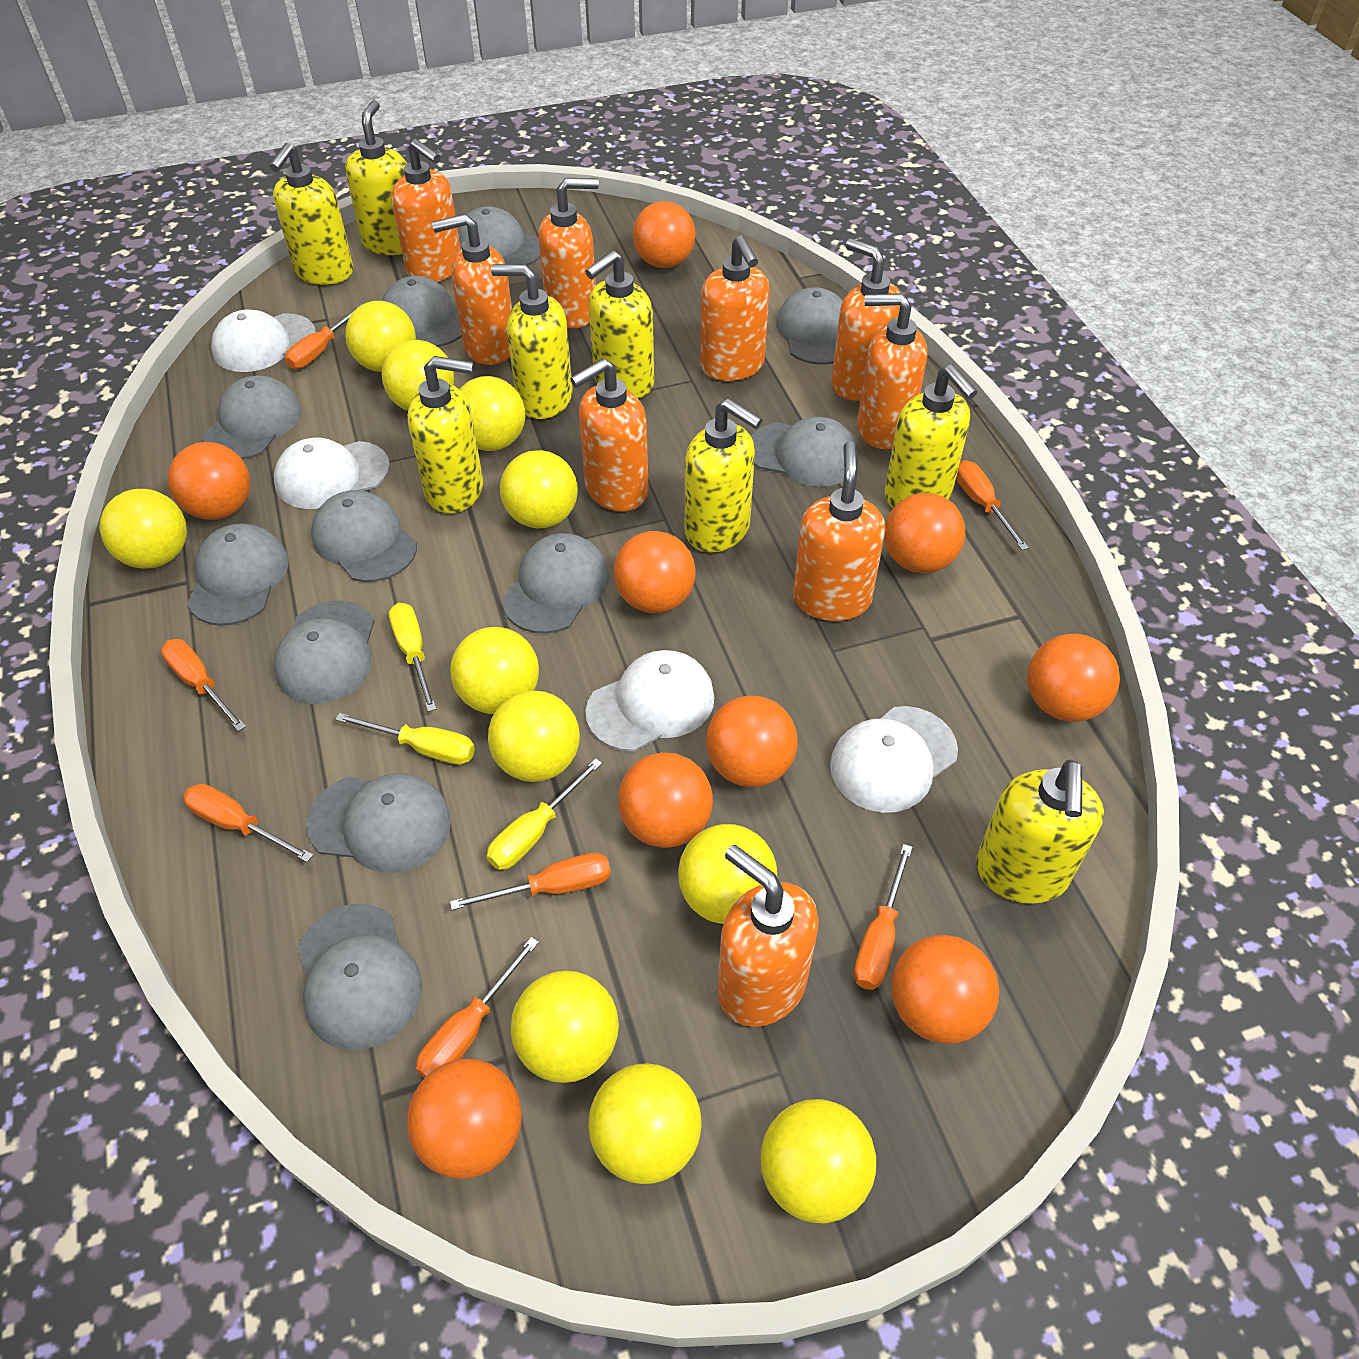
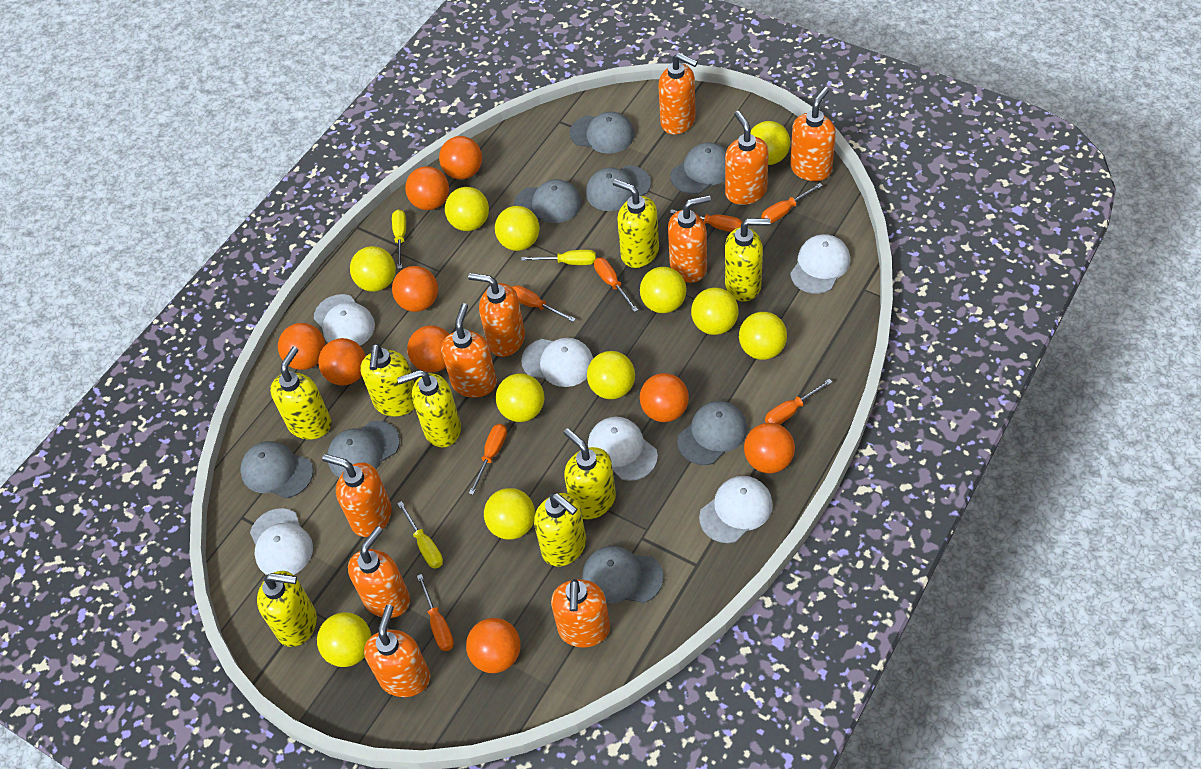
grey cap: 11 -> 8
orange soap dispenser: 9 -> 10
white cap: 4 -> 6

